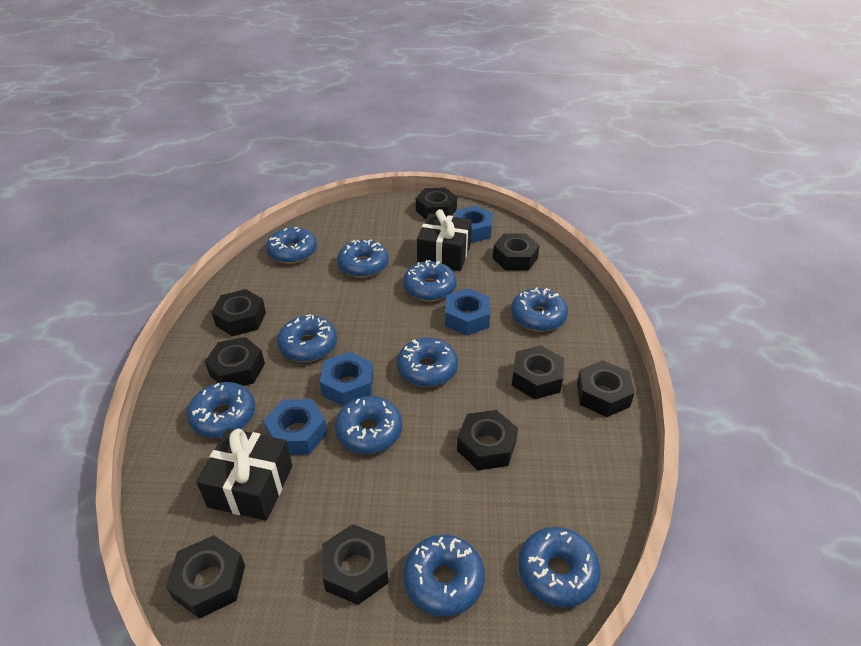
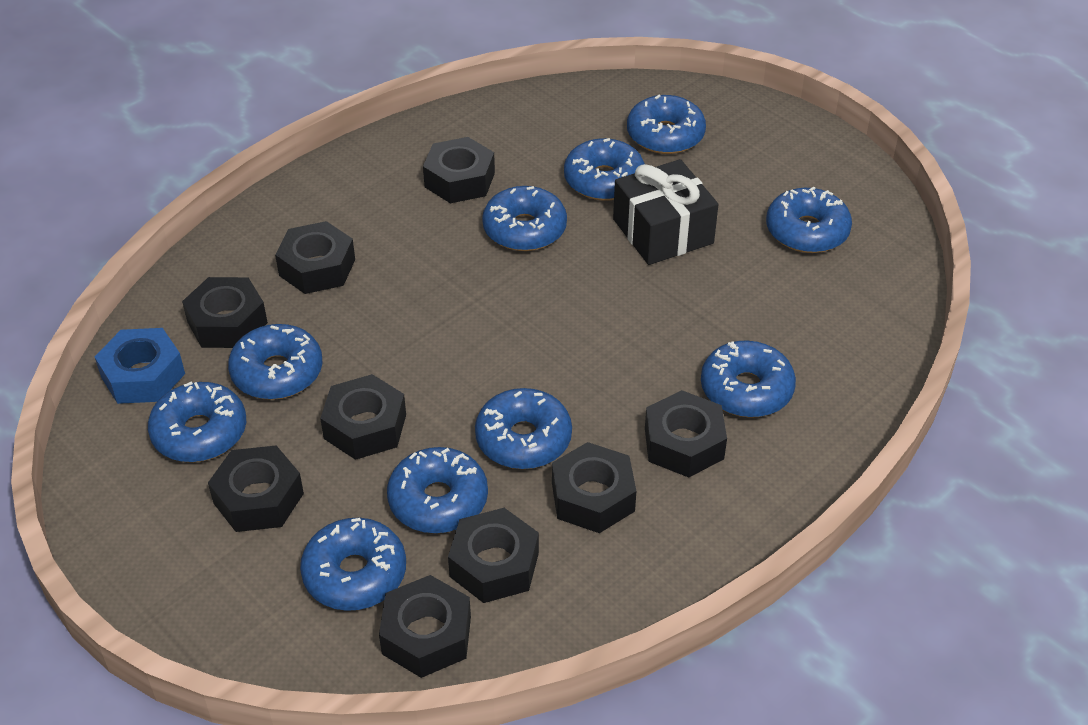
black gift: 2 -> 1
blue nut: 4 -> 1

